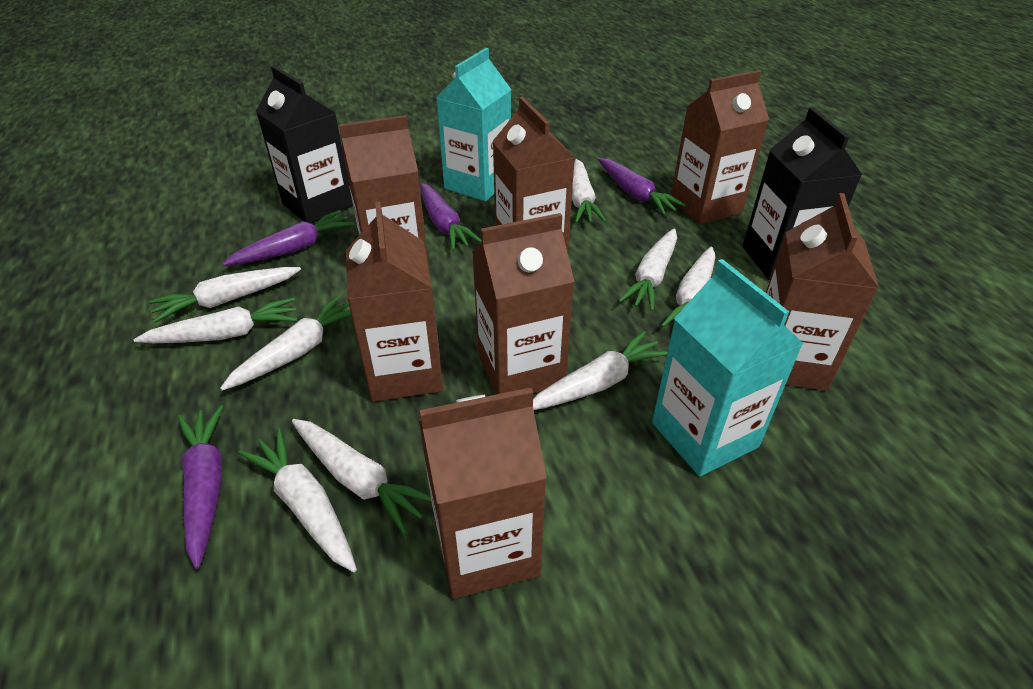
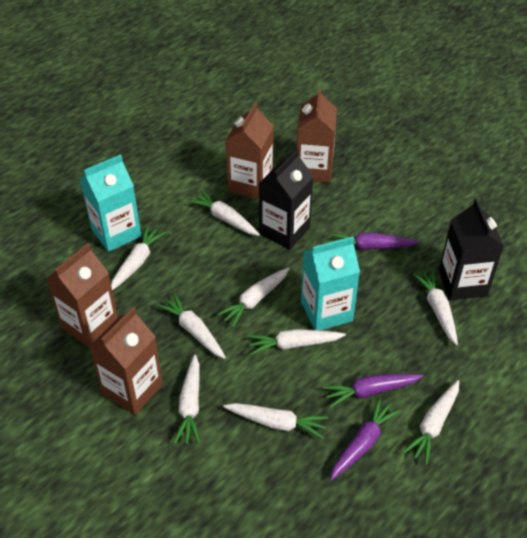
brown carton: 7 -> 4
purple carrot: 4 -> 3

